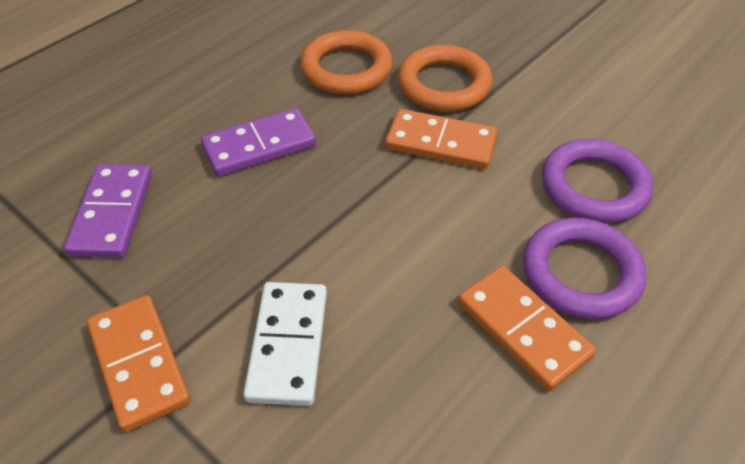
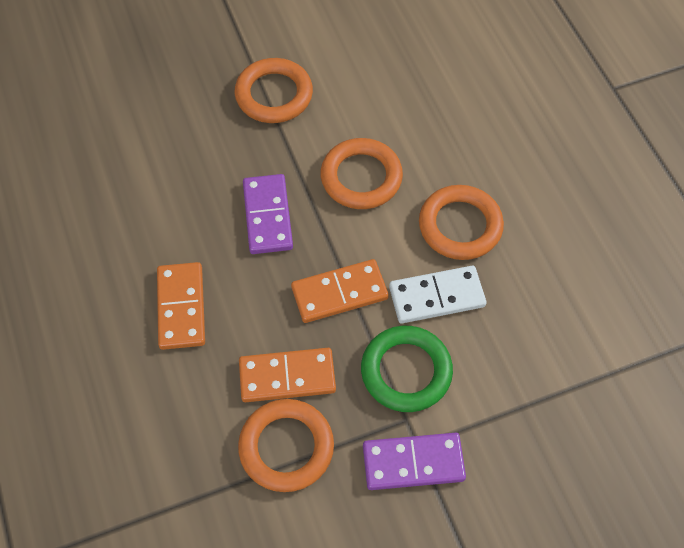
green ring: 0 -> 1
orange ring: 2 -> 4
purple ring: 2 -> 0

